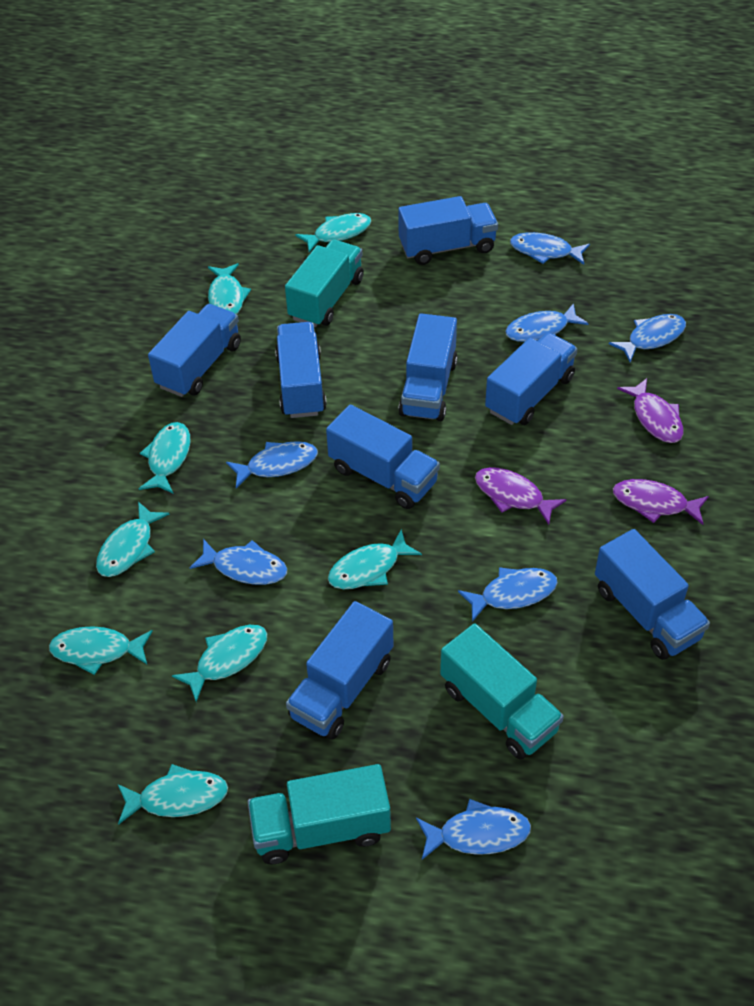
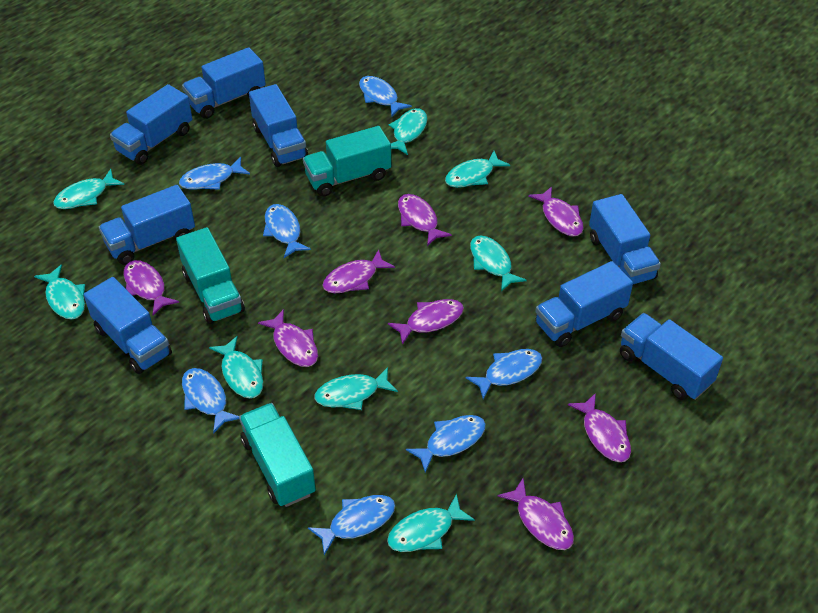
purple fish: 3 -> 8

